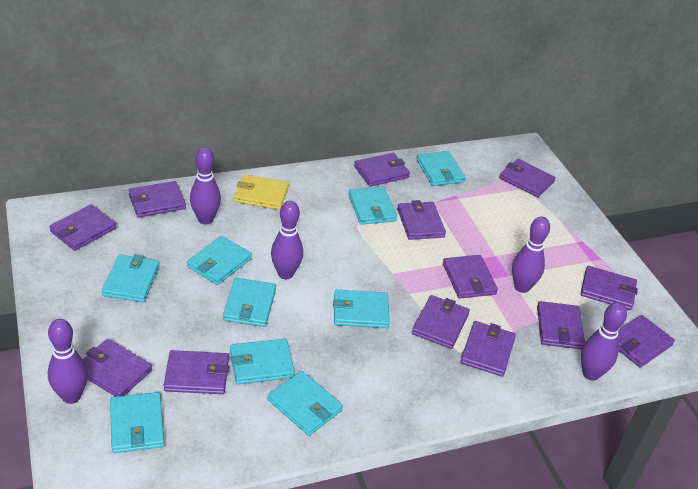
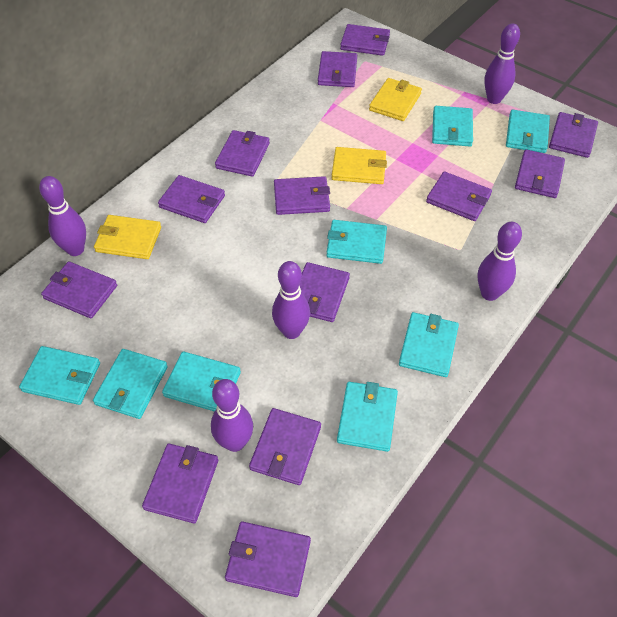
turquoise wallet: 9 -> 8
yellow wallet: 1 -> 3

